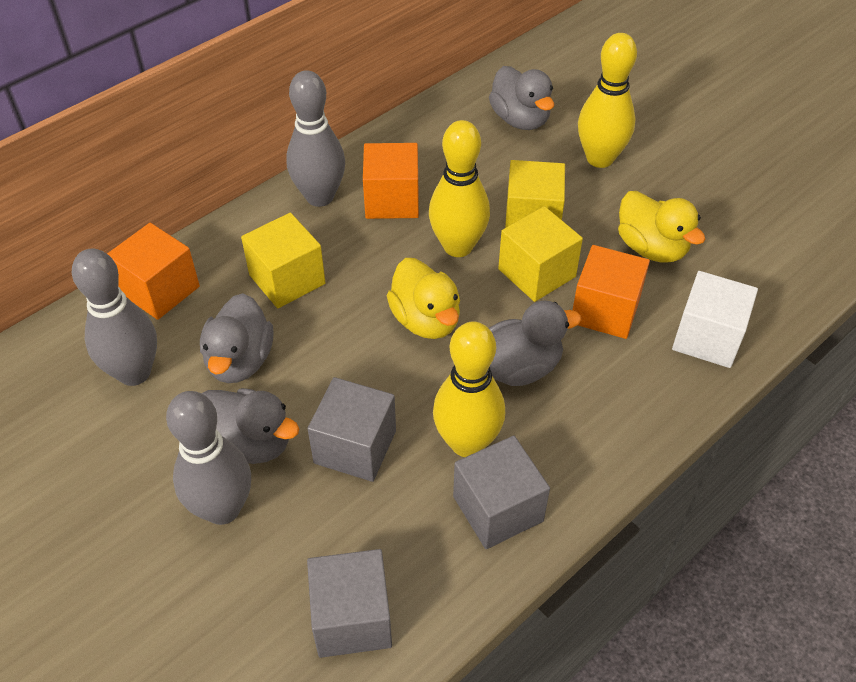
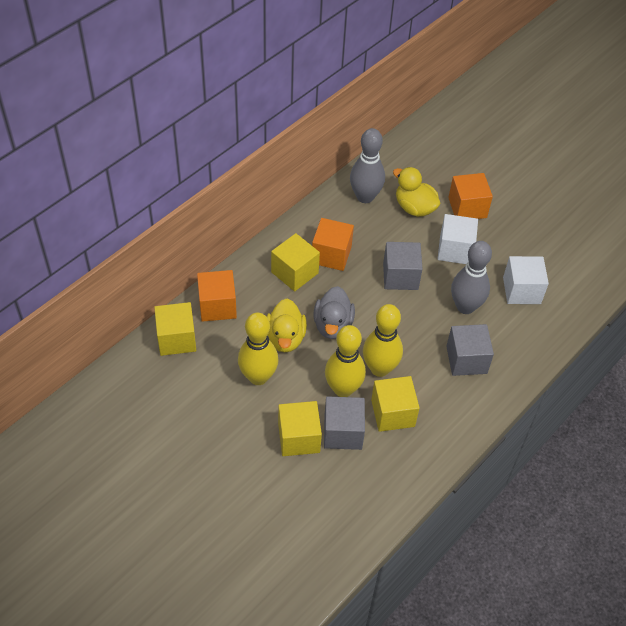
grey bowling pin: 3 -> 2
grey duck: 4 -> 1
white cube: 1 -> 2
yellow cube: 3 -> 4

